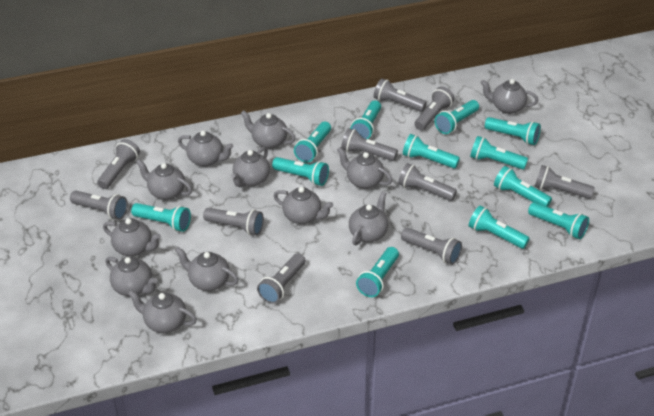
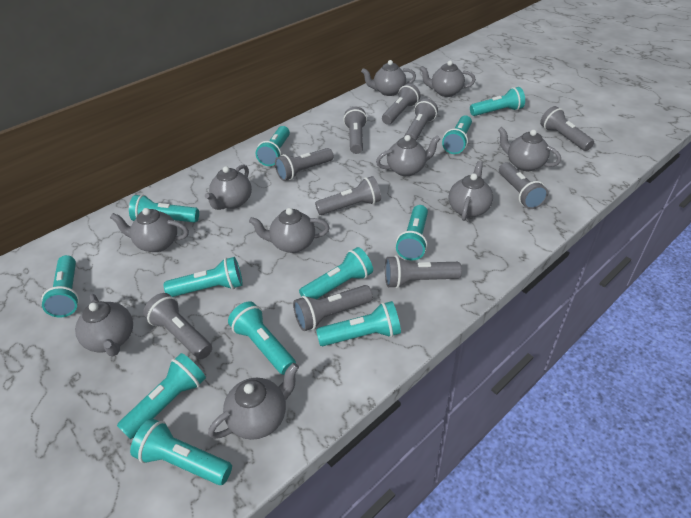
grey teapot: 12 -> 10

